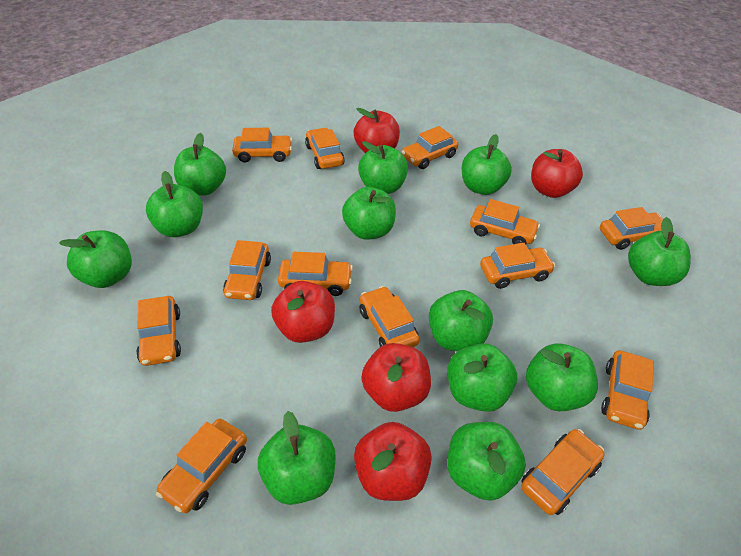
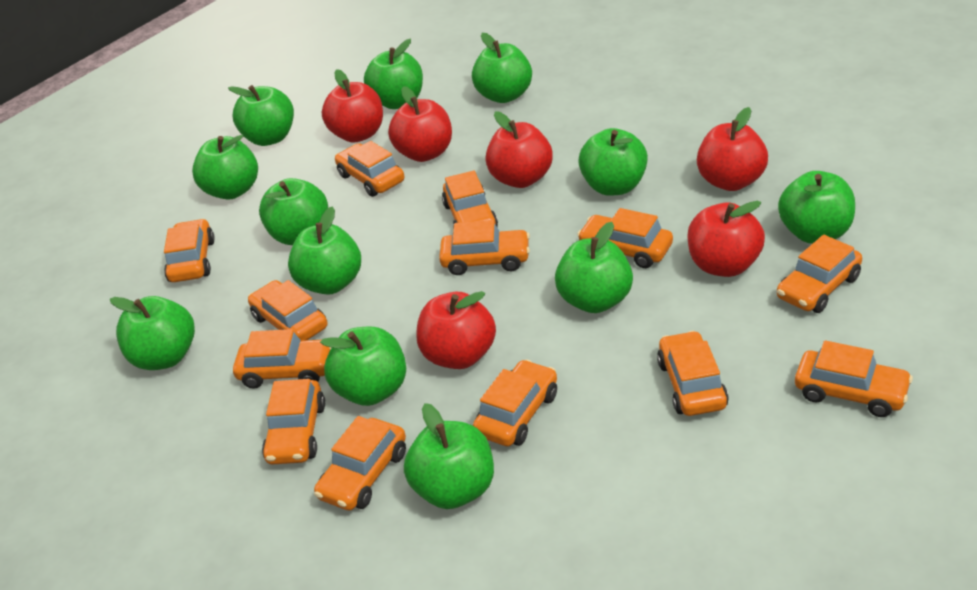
red apple: 5 -> 6

